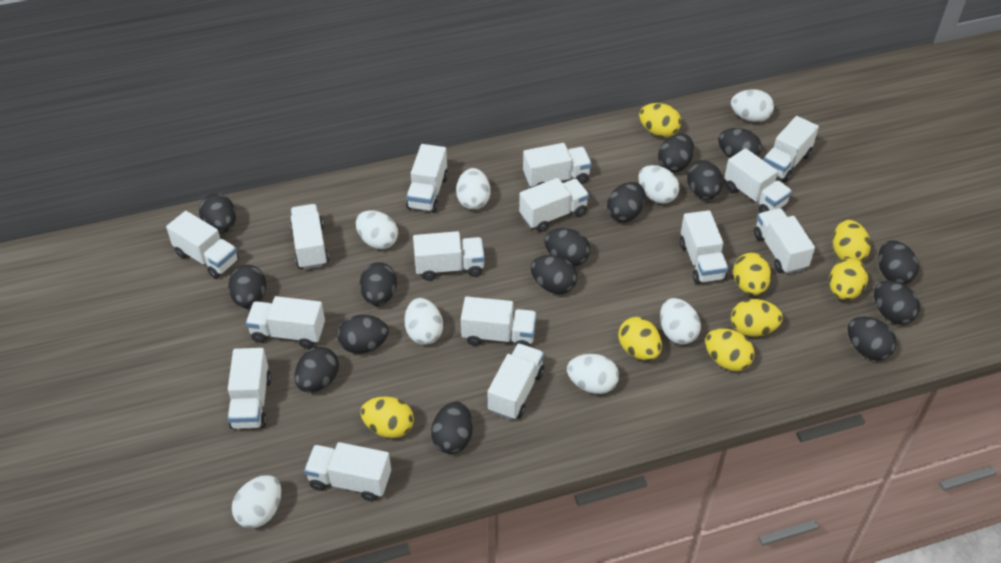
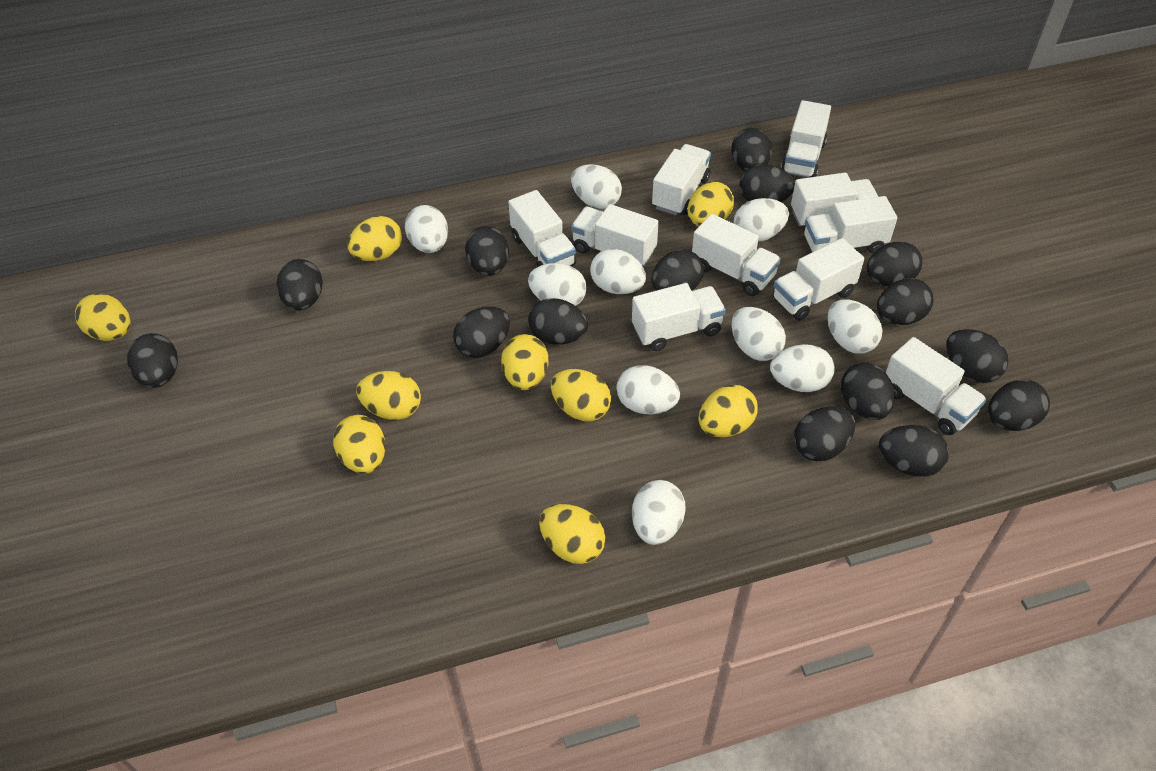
white egg: 8 -> 10
white truck: 15 -> 10
yellow egg: 8 -> 9

